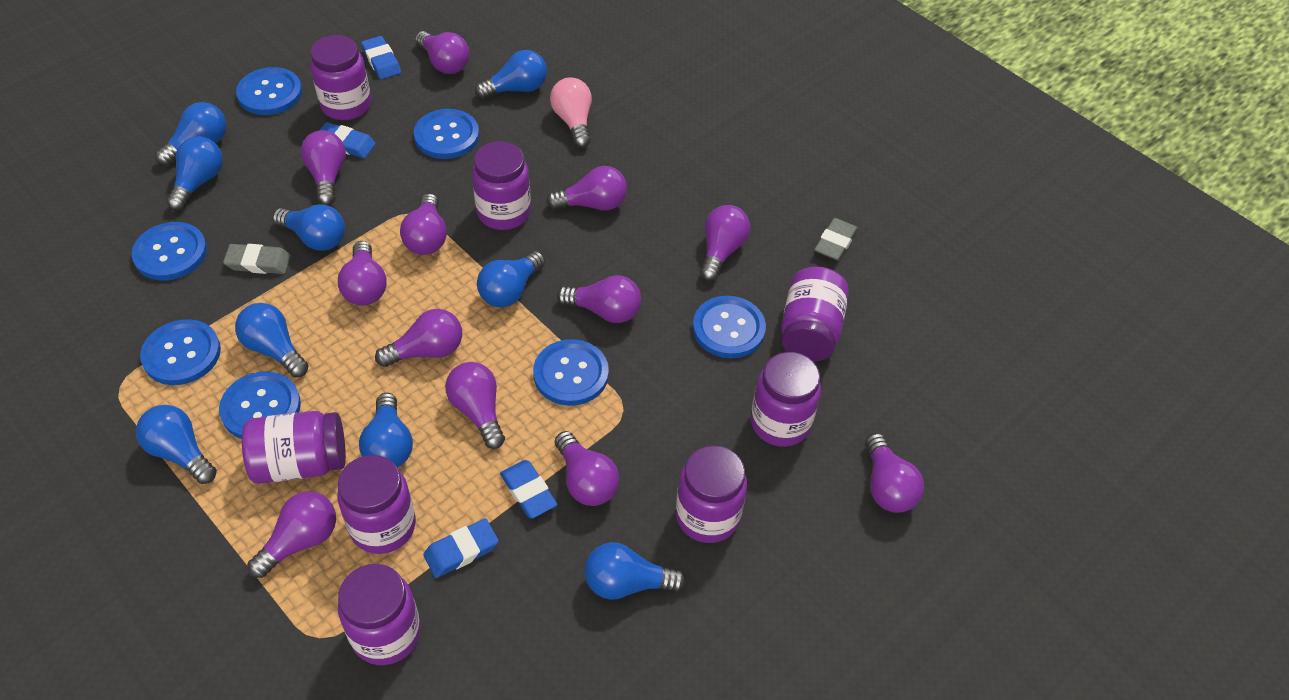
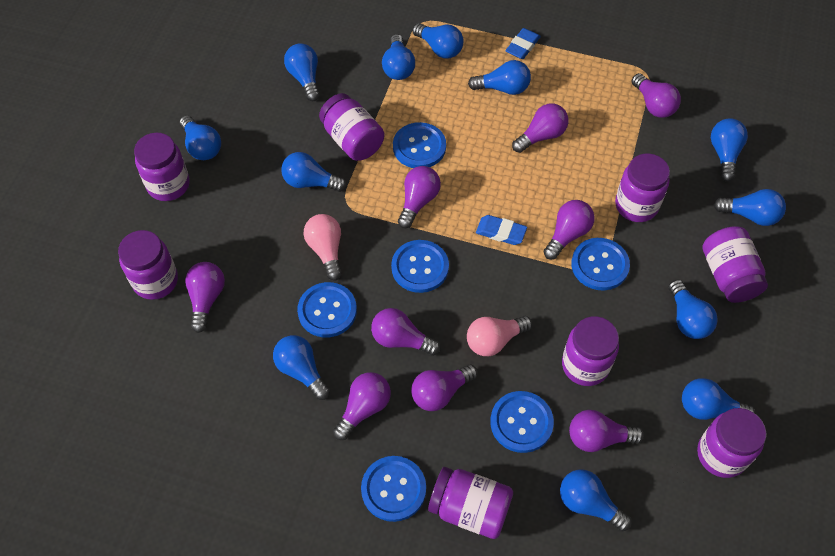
blue button: 7 -> 6
blue eraser: 4 -> 2
blue light bulb: 9 -> 12
grey eraser: 2 -> 0
pink light bulb: 1 -> 2
purple light bulb: 12 -> 9

